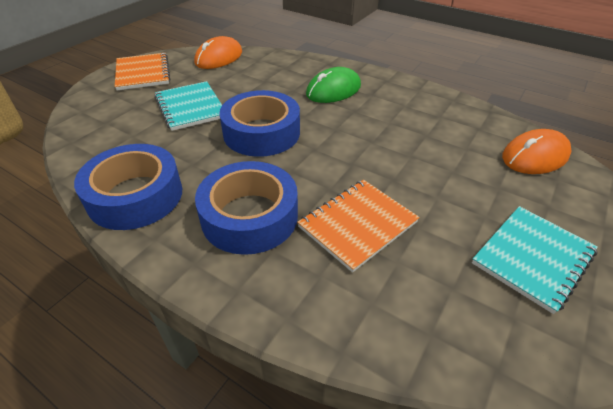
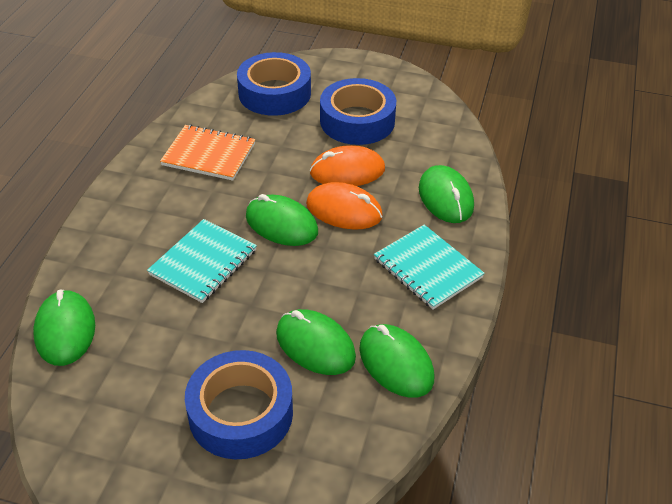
green mouse: 1 -> 5
orange notebook: 2 -> 1

